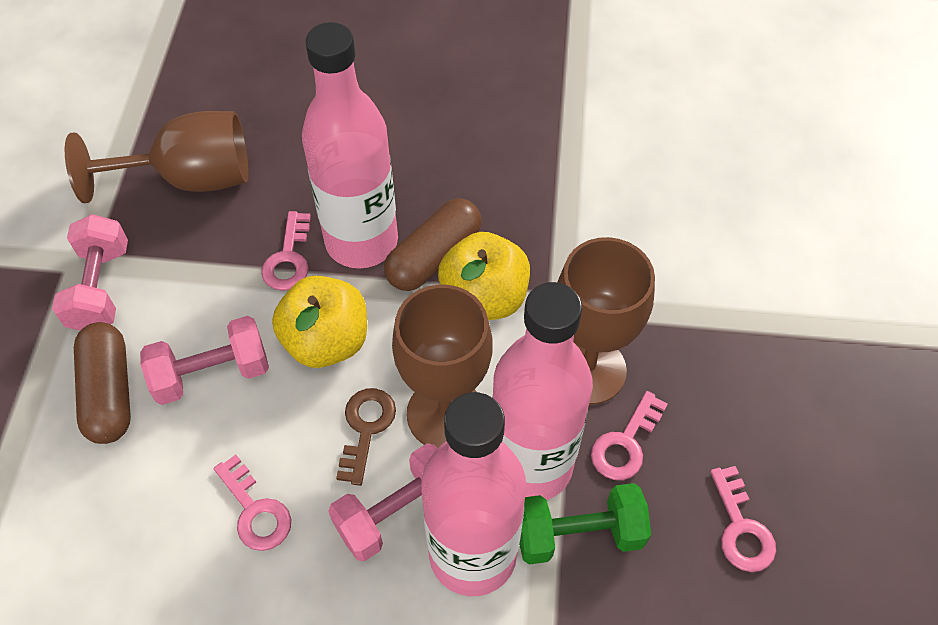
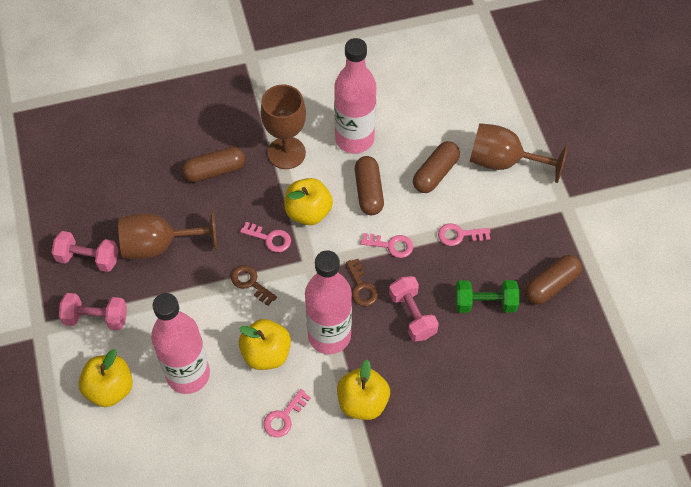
brown capsule: 2 -> 4
brown key: 1 -> 2
yellow apple: 2 -> 4

